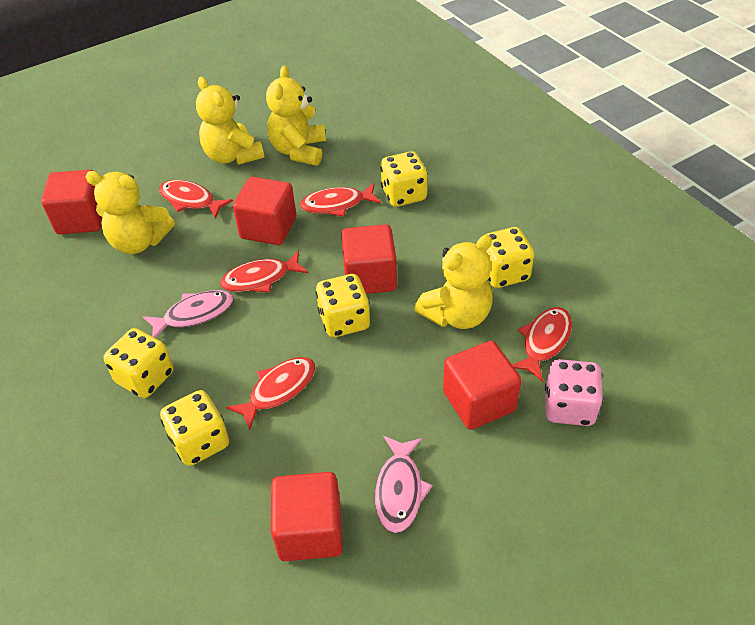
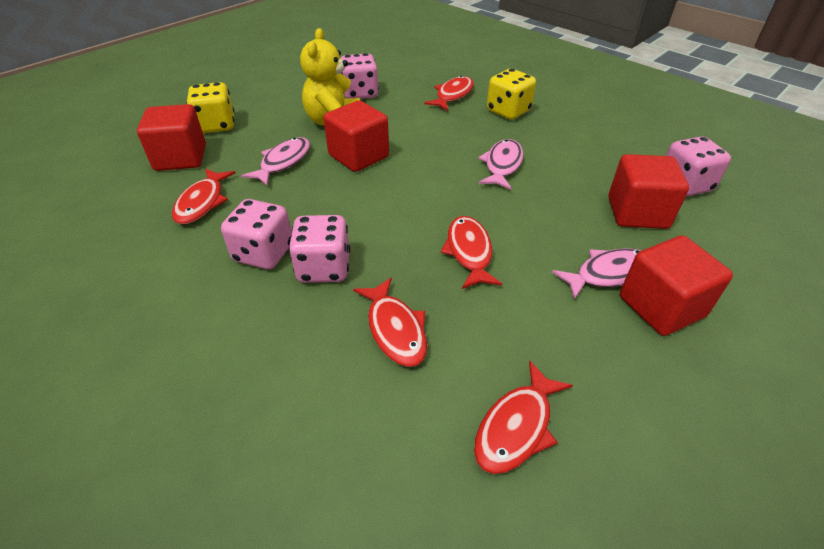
pink dice: 1 -> 4
pink fish: 2 -> 3
red cube: 5 -> 4
yellow dice: 5 -> 2
yellow teddy bear: 4 -> 1

